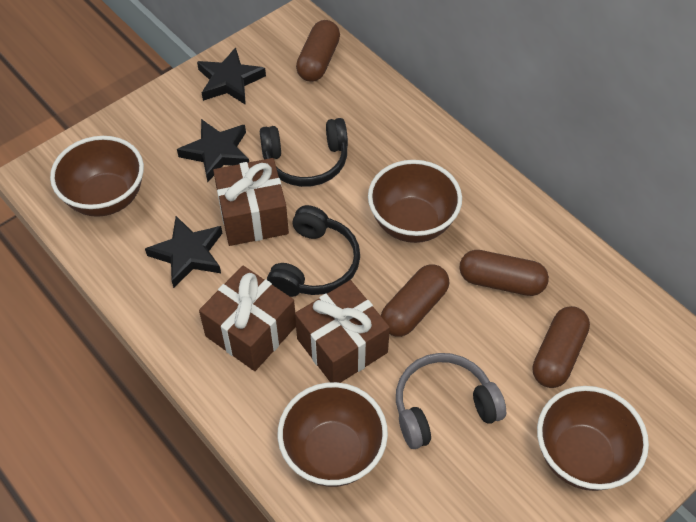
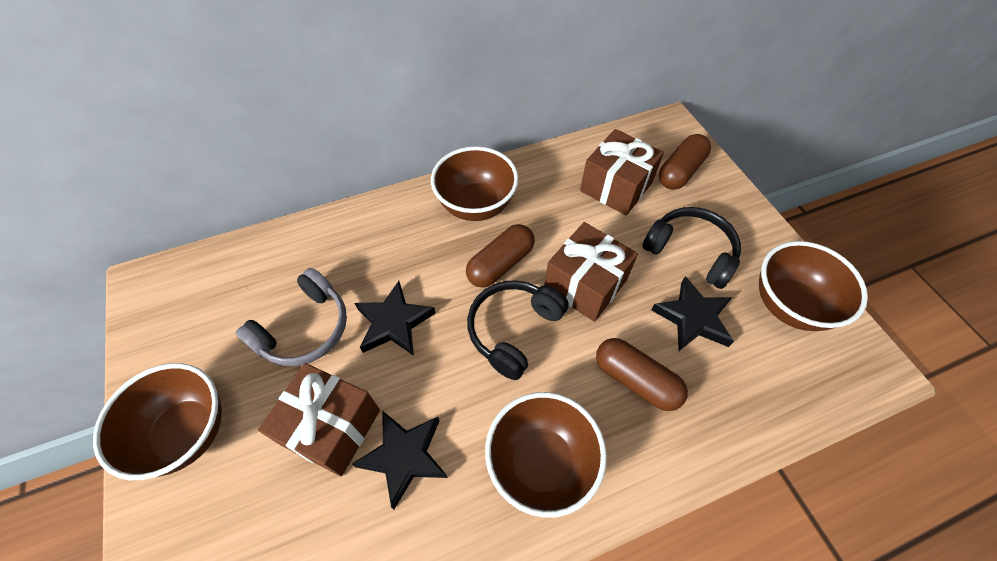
brown capsule: 4 -> 3

